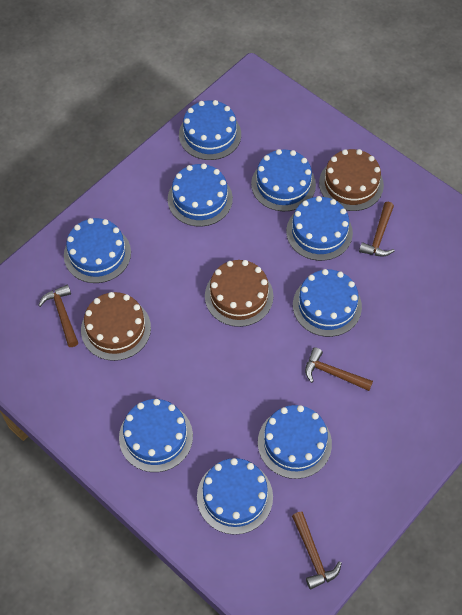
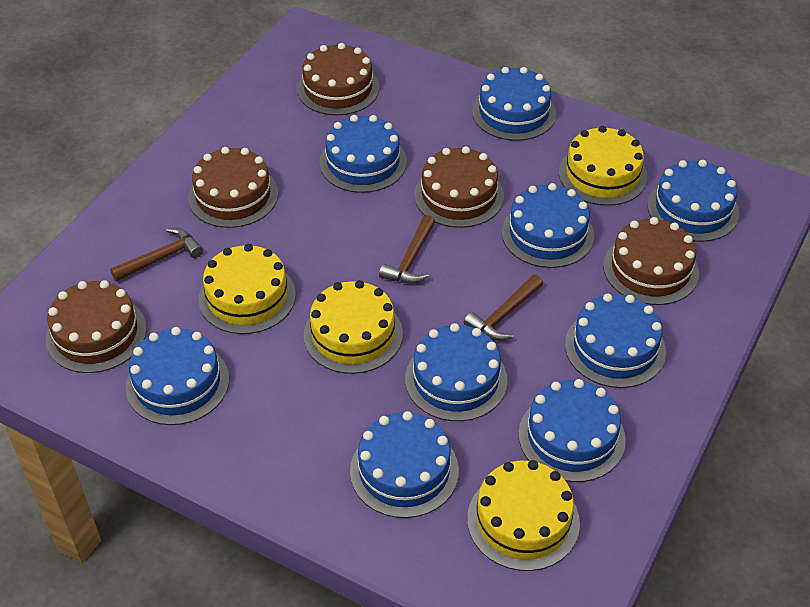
brown cake: 3 -> 5
brown hammer: 4 -> 3
yellow cake: 0 -> 4

